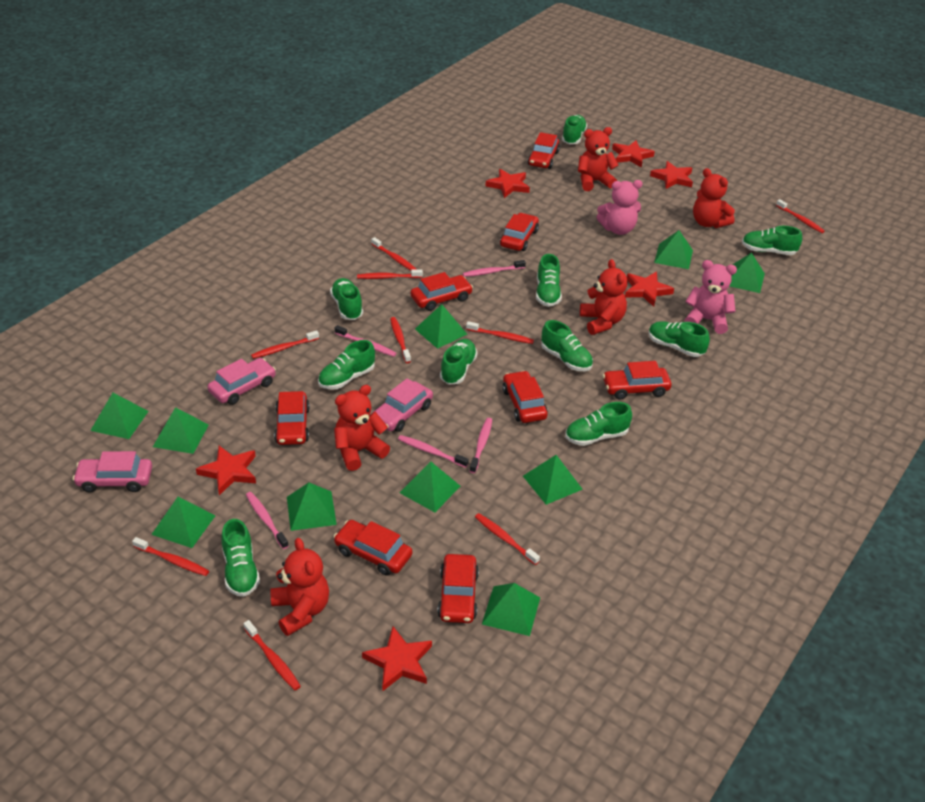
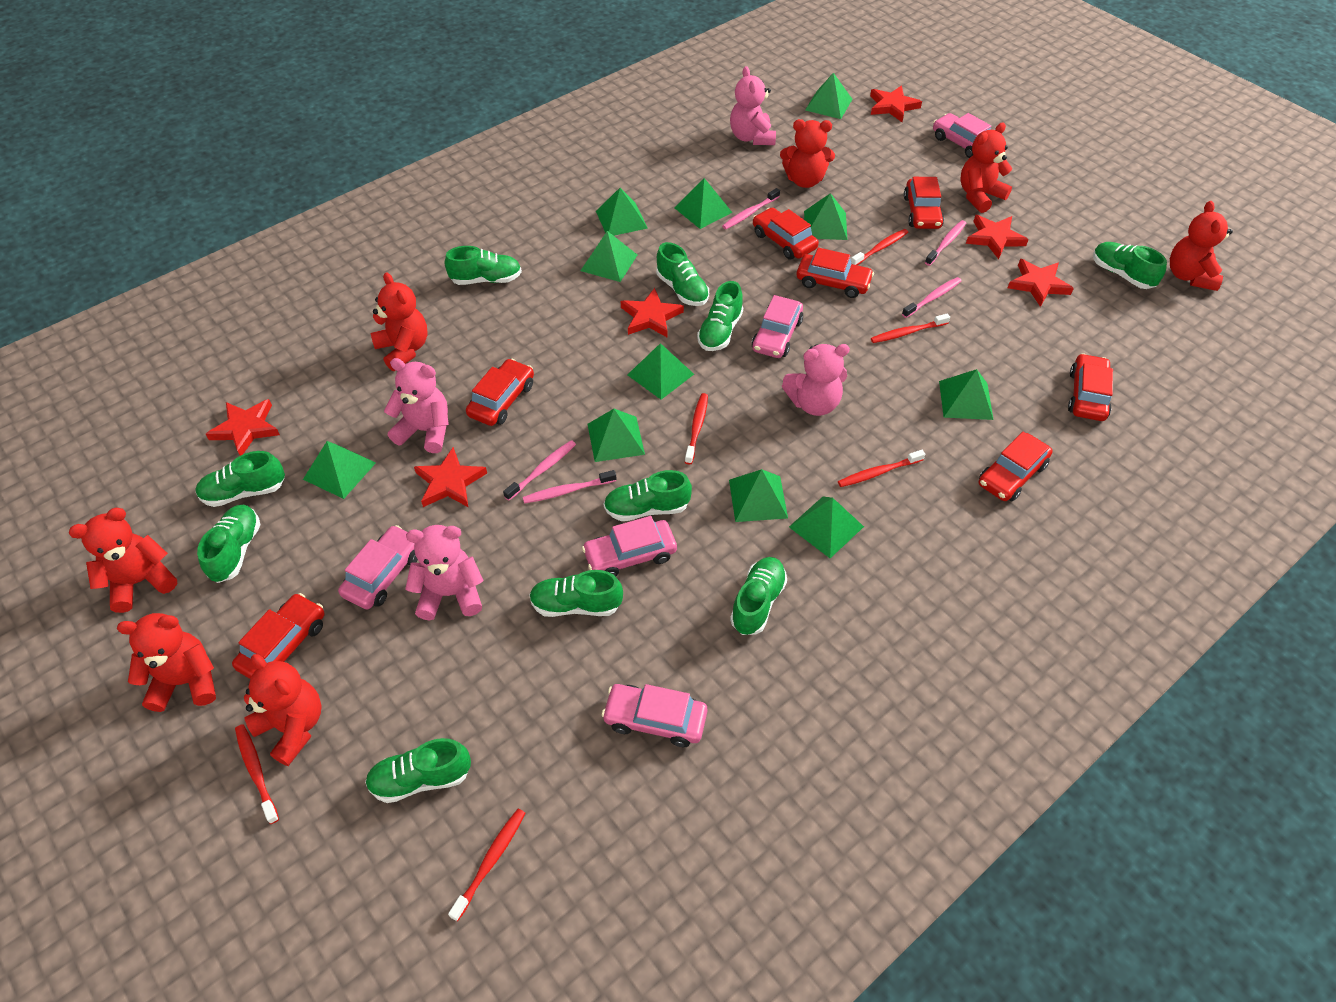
green pyramid: 10 -> 11
pink car: 3 -> 5
pink teddy bear: 2 -> 4
red car: 8 -> 7
red teddy bear: 5 -> 7
red toothbrush: 9 -> 6

